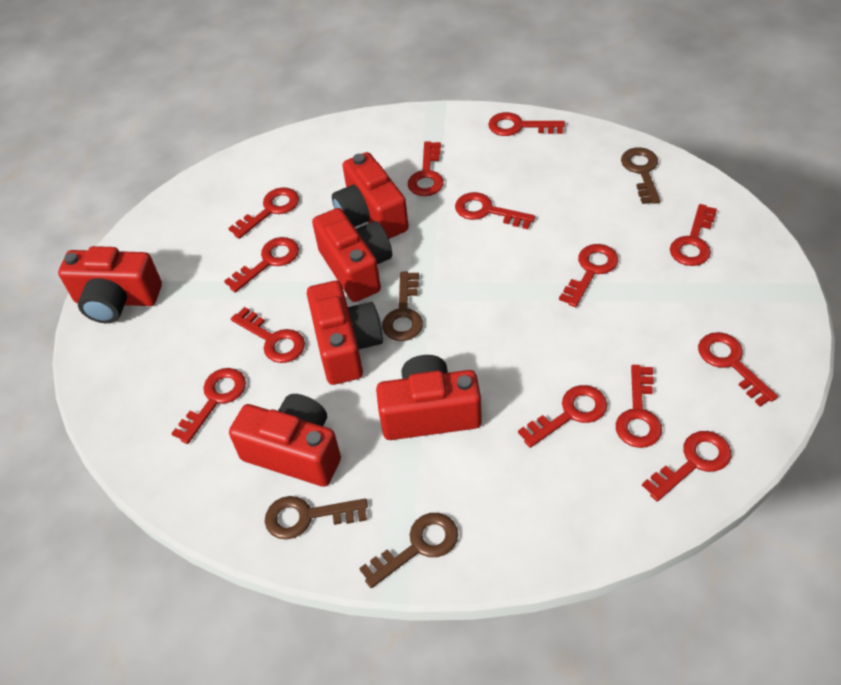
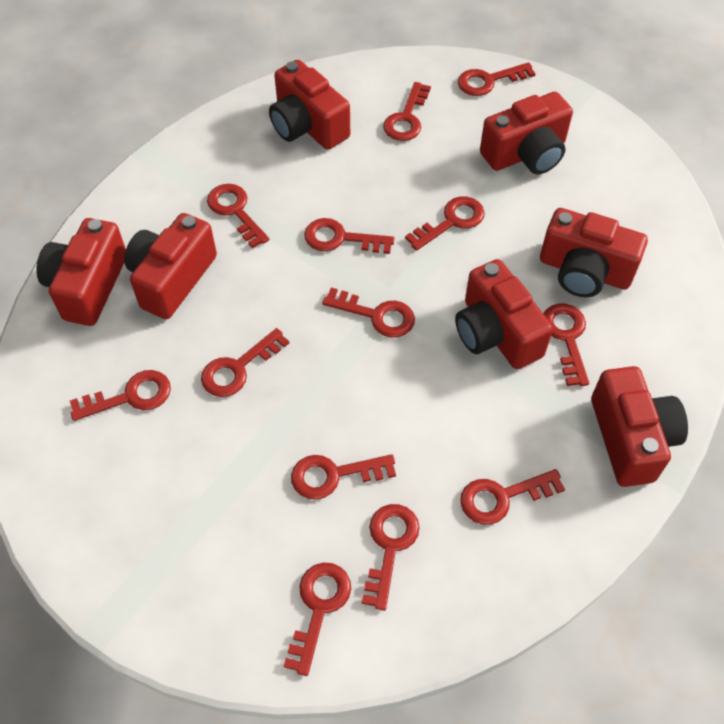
brown key: 4 -> 0
red camera: 6 -> 7

